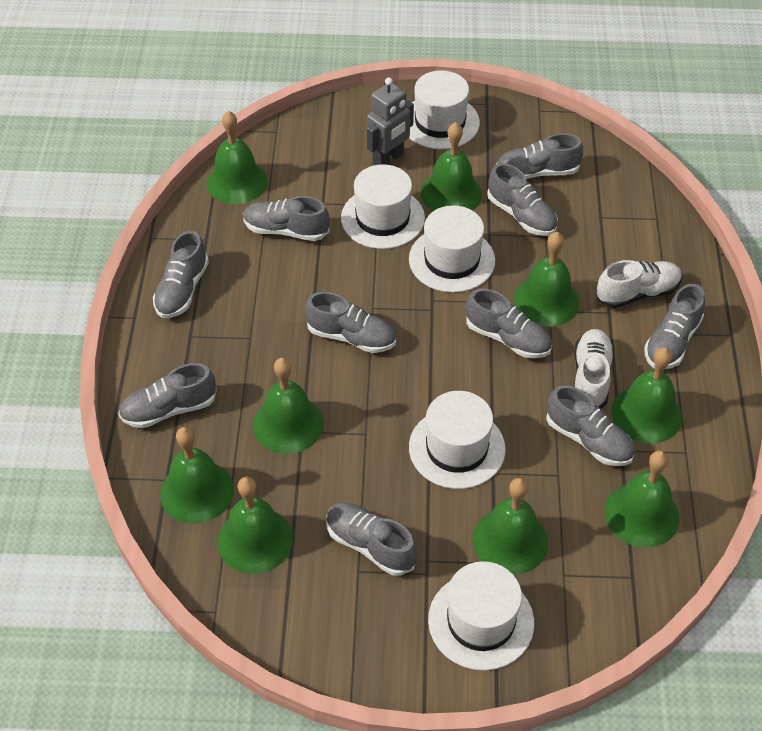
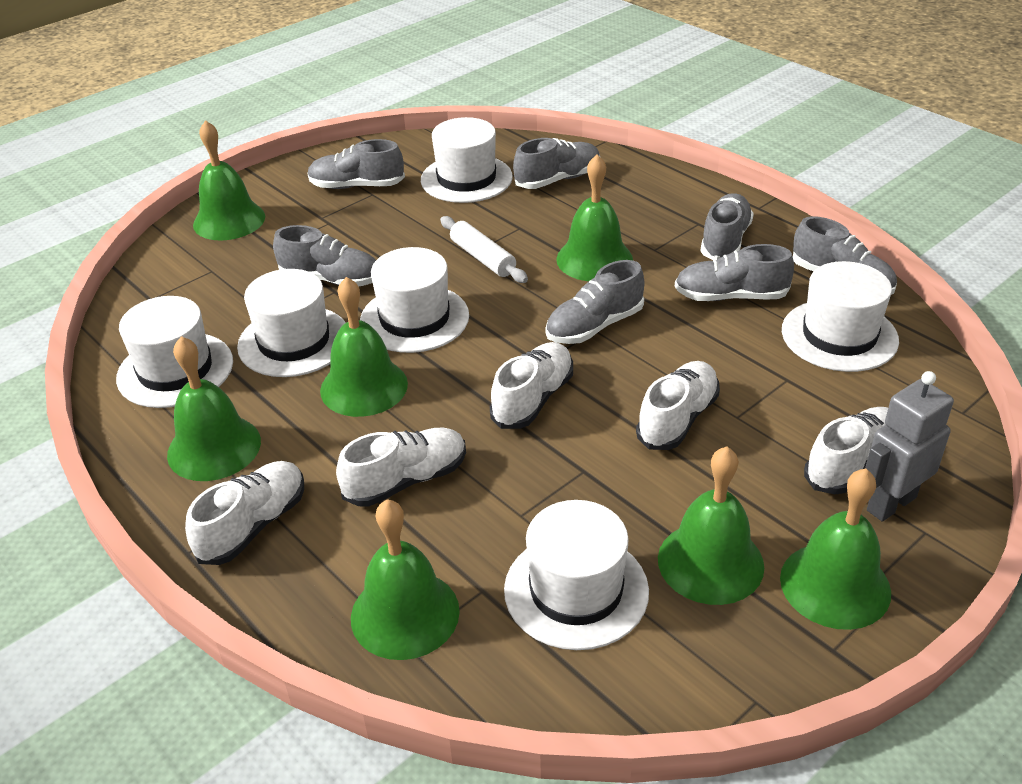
green bell: 9 -> 7
grey shoe: 10 -> 7
white hat: 5 -> 6
white rolling pin: 0 -> 1
white shoe: 2 -> 5

